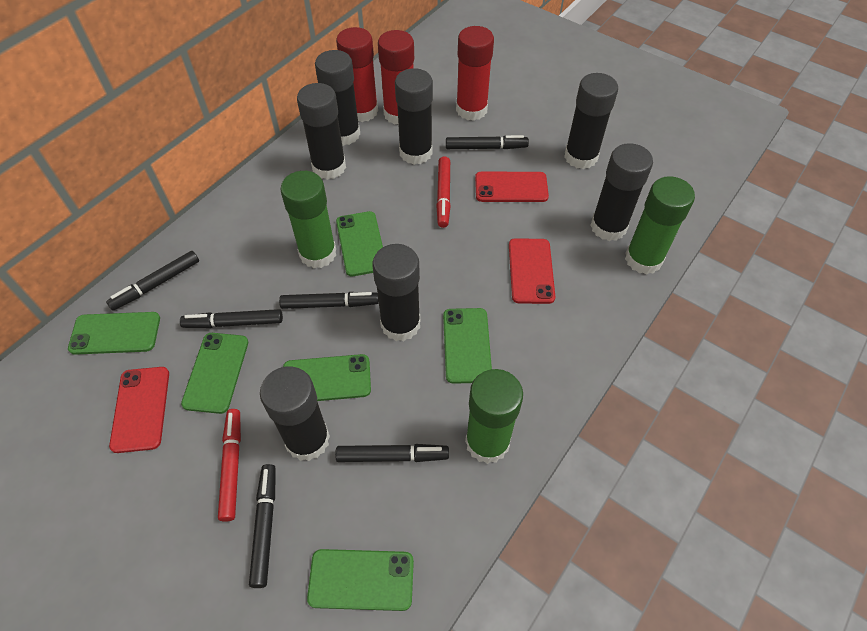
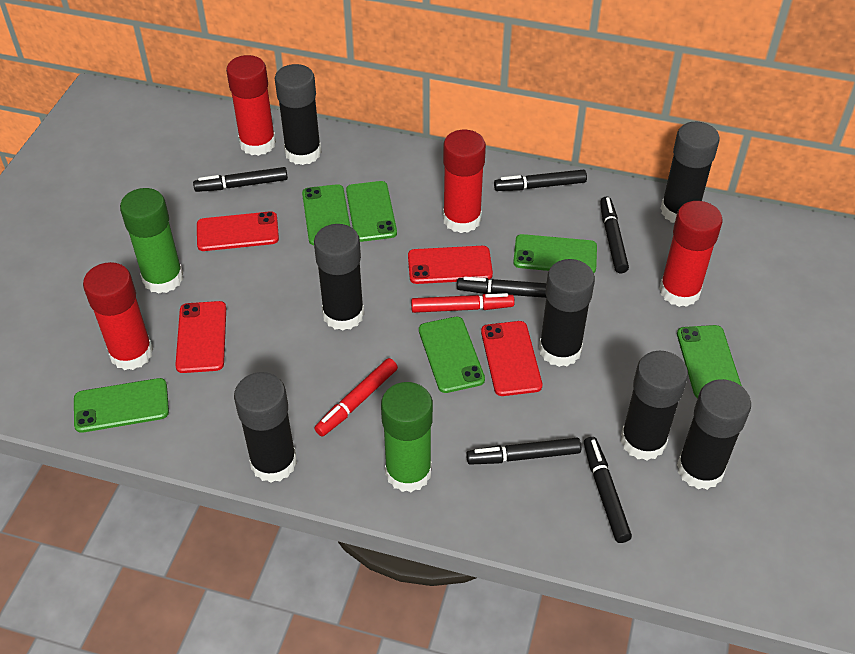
green glue stick: 3 -> 2
red glue stick: 3 -> 4
red phone: 3 -> 4

